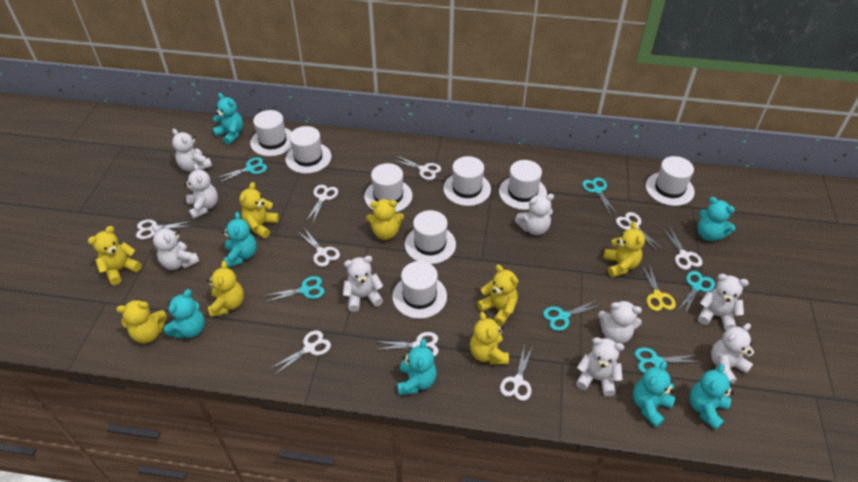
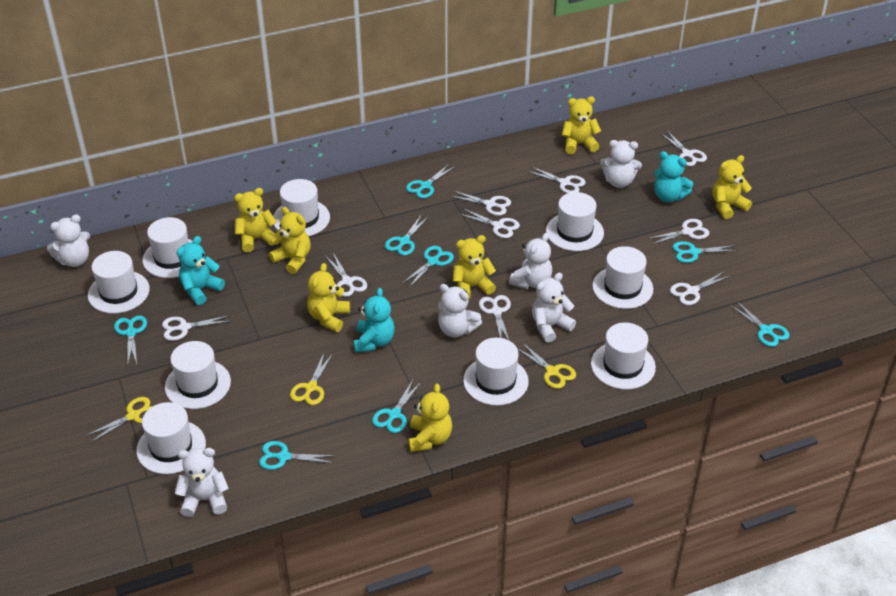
turquoise scissors: 6 -> 8
turquoise teddy bear: 7 -> 3
white hat: 8 -> 9
white teddy bear: 9 -> 6
yellow scissors: 1 -> 3
yellow teddy bear: 8 -> 7

